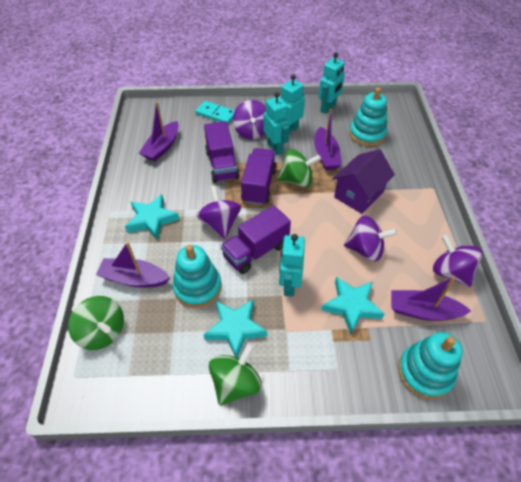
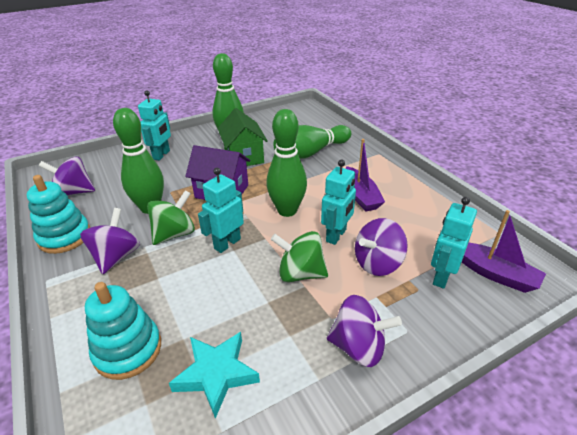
green bowling pin: 0 -> 4
green house: 0 -> 1
green spinning top: 3 -> 2
purple boat: 4 -> 2
purple truck: 3 -> 0
turquoise domino: 1 -> 0
turquoise stacking toy: 3 -> 2
turquoise star: 3 -> 1

